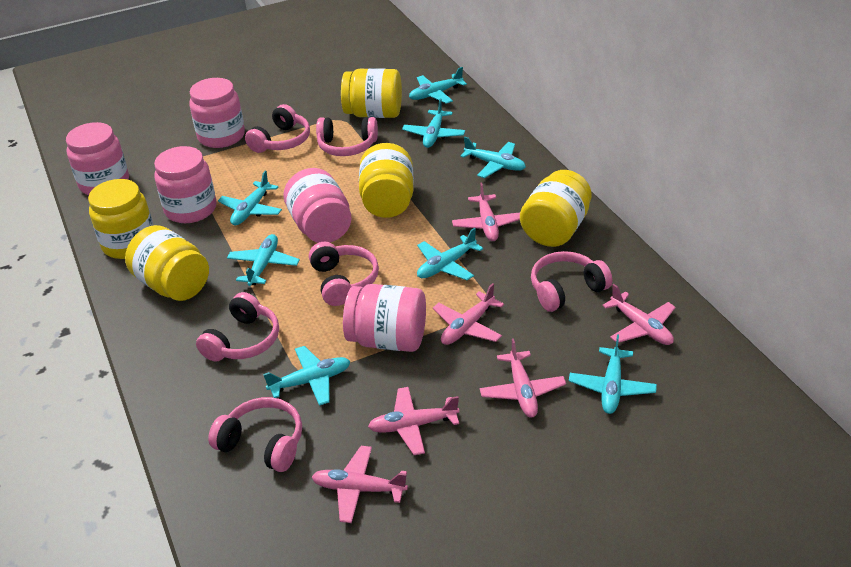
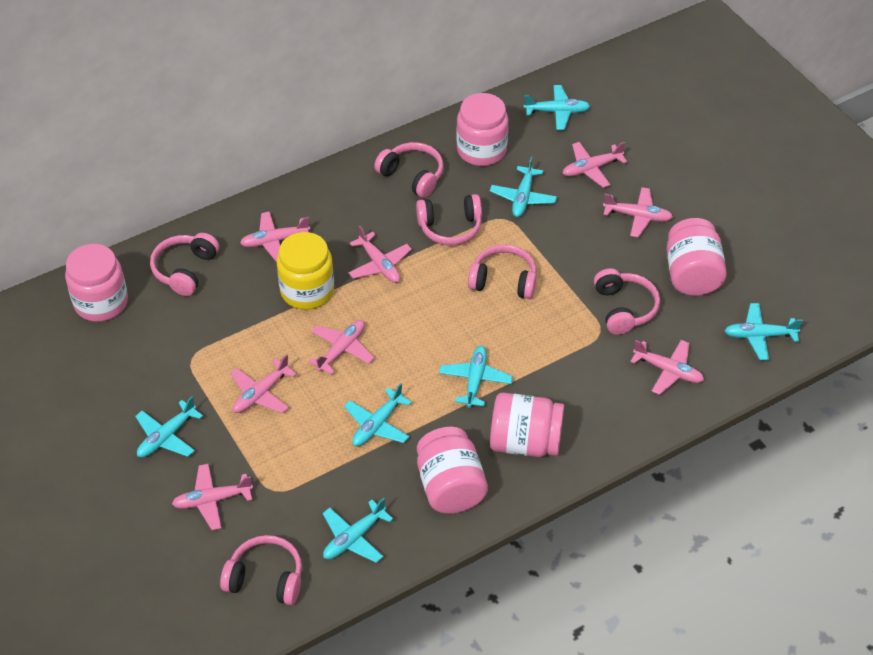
pink plane: 6 -> 8
turquoise plane: 8 -> 7
yellow jar: 5 -> 1

